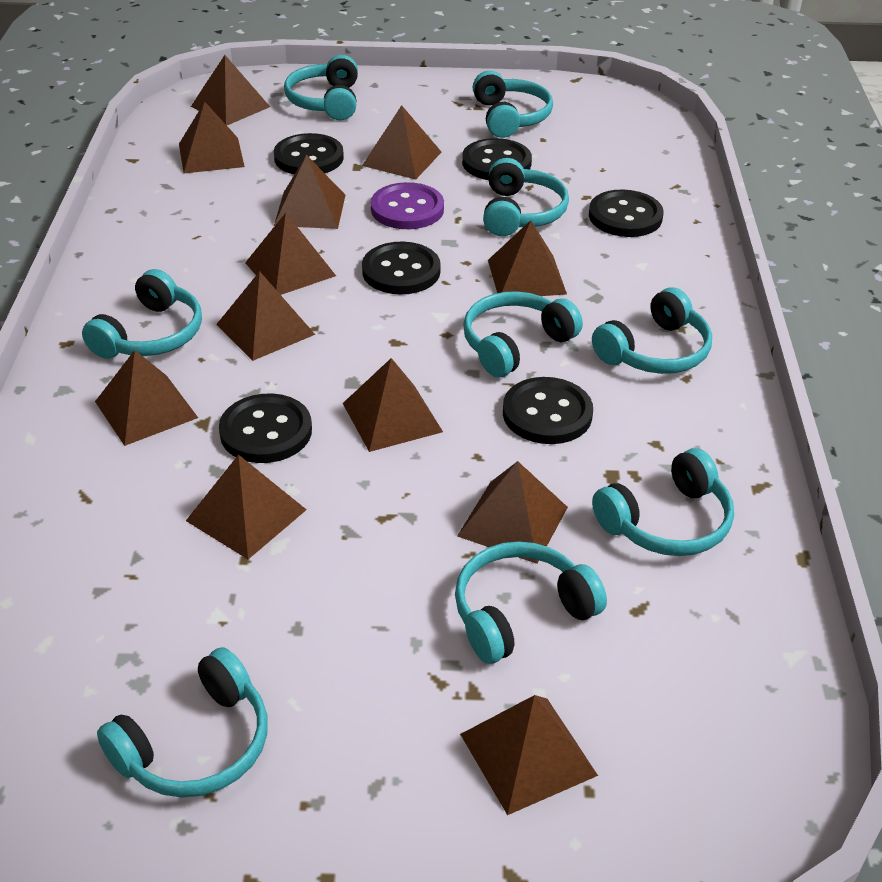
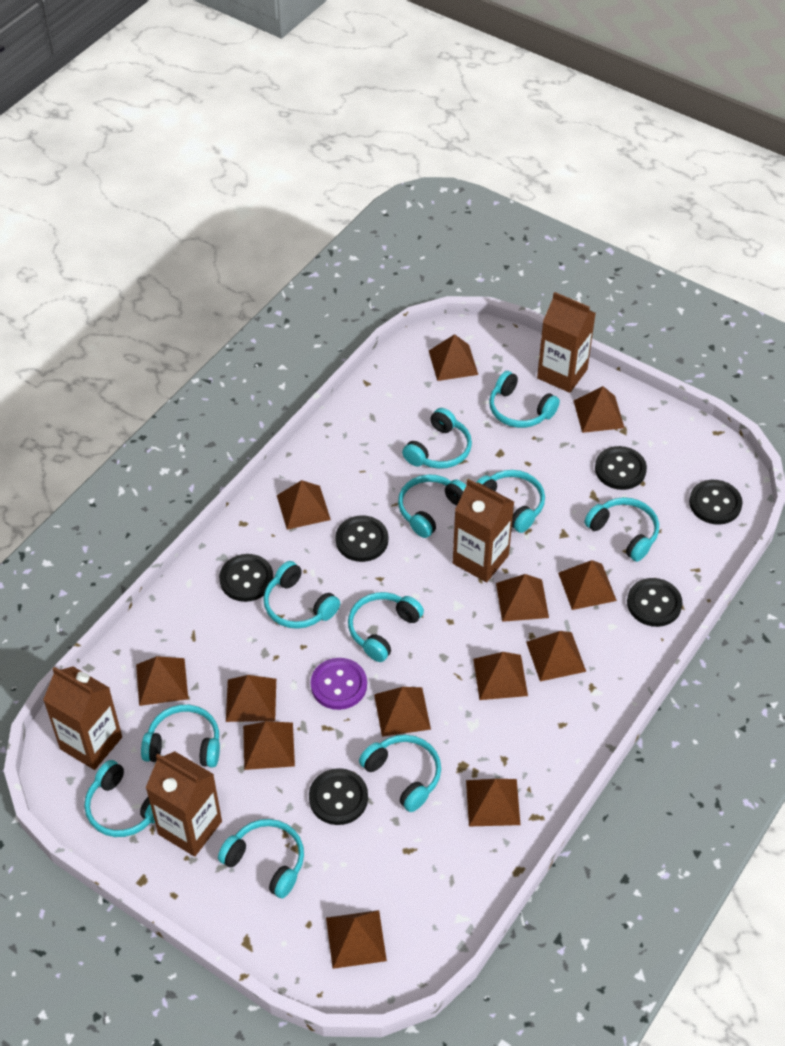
brown carton: 0 -> 4
brown pyramid: 12 -> 13
turquoise headphones: 9 -> 11

